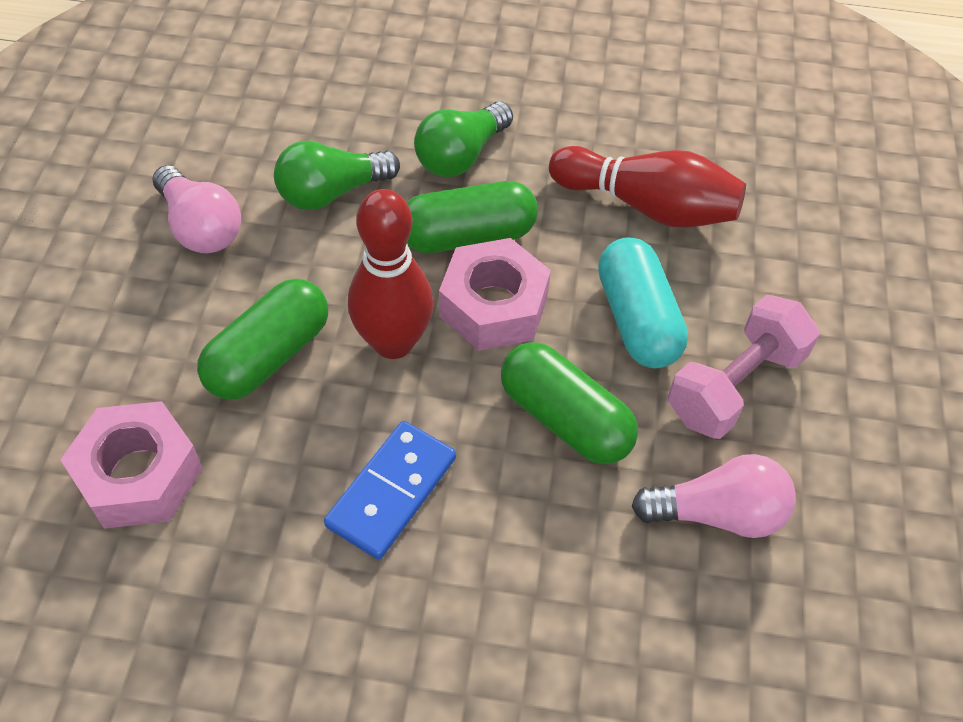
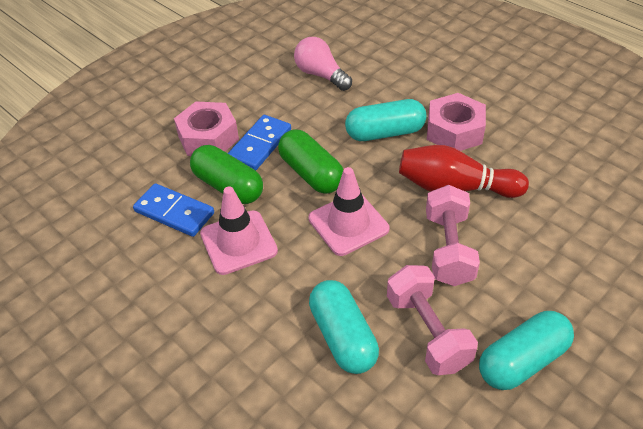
blue domino: 1 -> 2
green capsule: 3 -> 2
green light bulb: 2 -> 0
pink dumbbell: 1 -> 2
pink light bulb: 2 -> 1
pink traffic cone: 0 -> 2
red bowling pin: 2 -> 1
turquoise capsule: 1 -> 3

